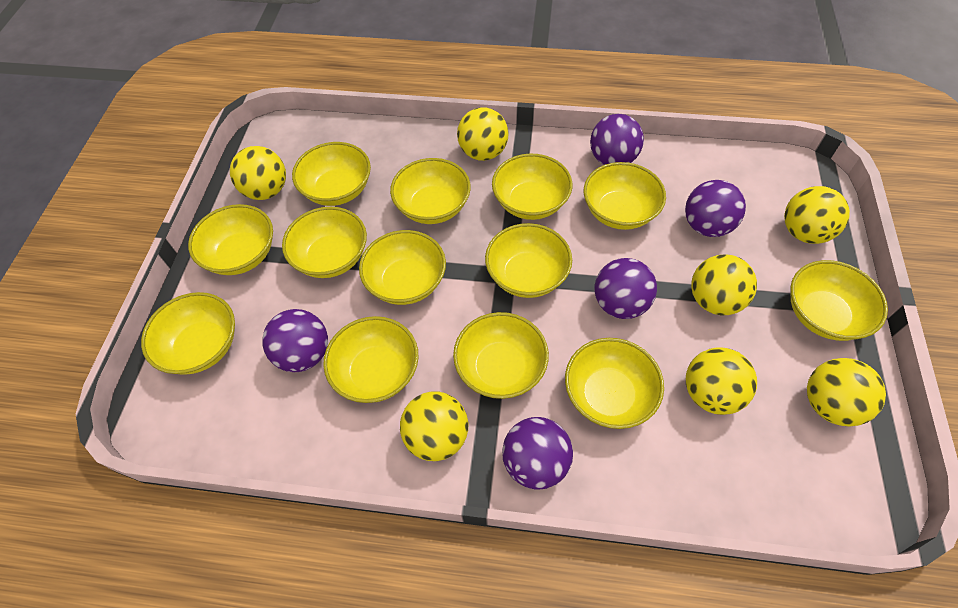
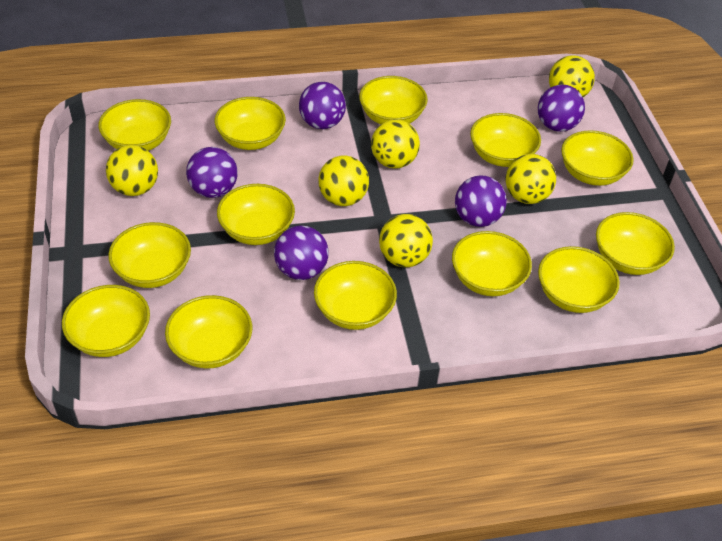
yellow ball: 7 -> 6

